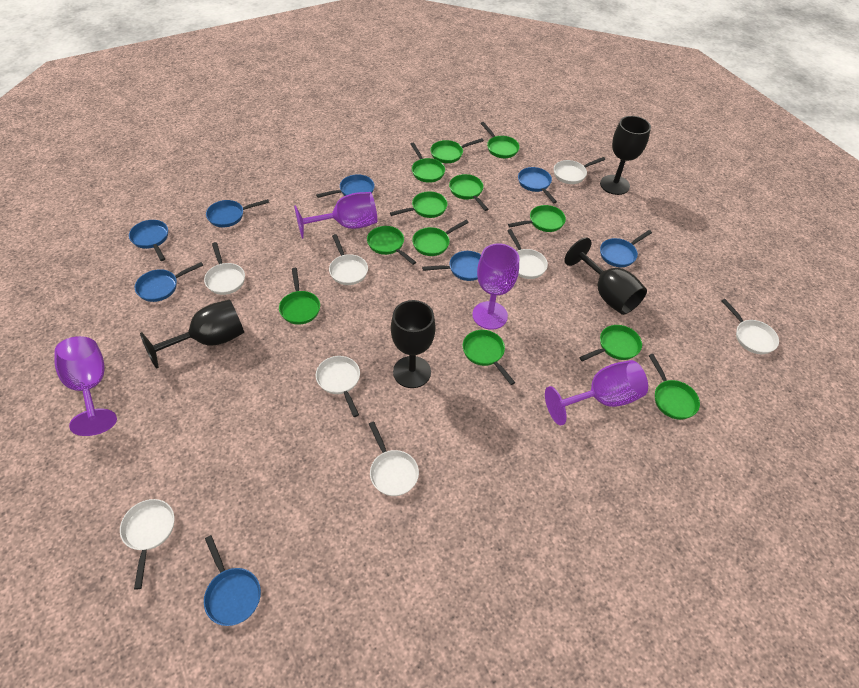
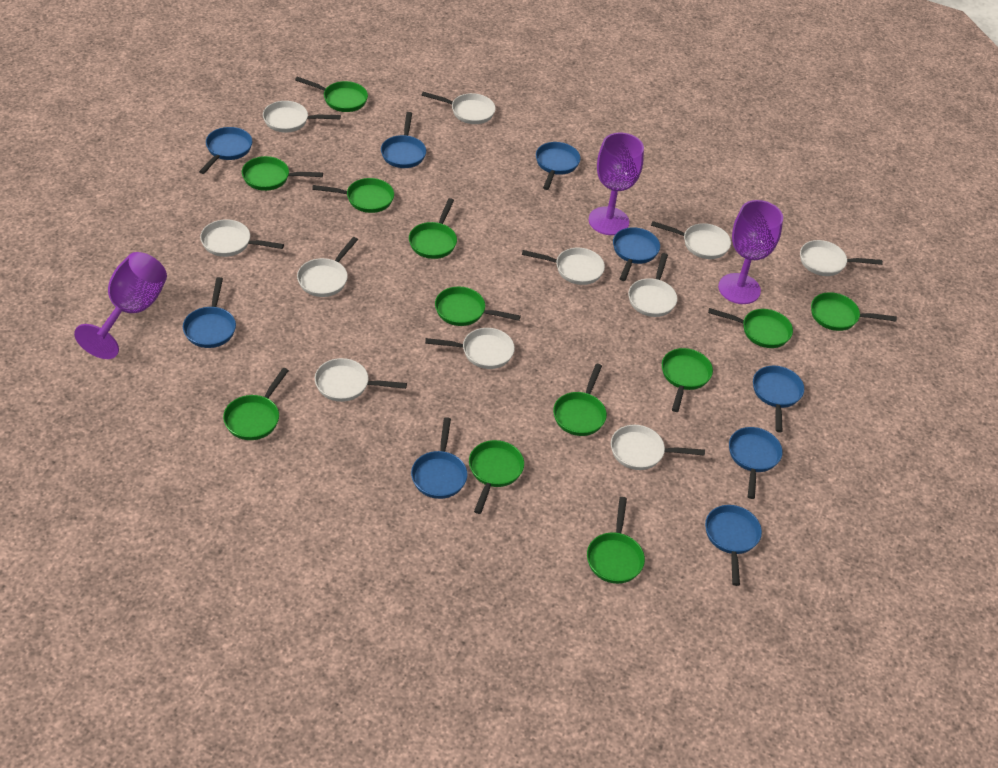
black goblet: 4 -> 0
blue pan: 8 -> 9
purple goblet: 4 -> 3
white pan: 8 -> 11

